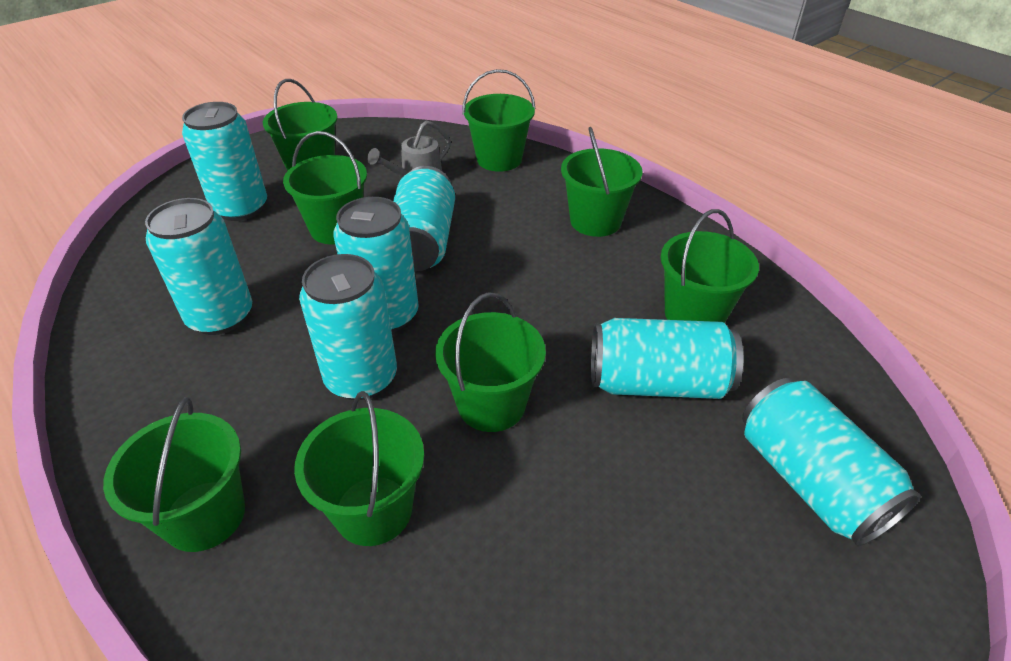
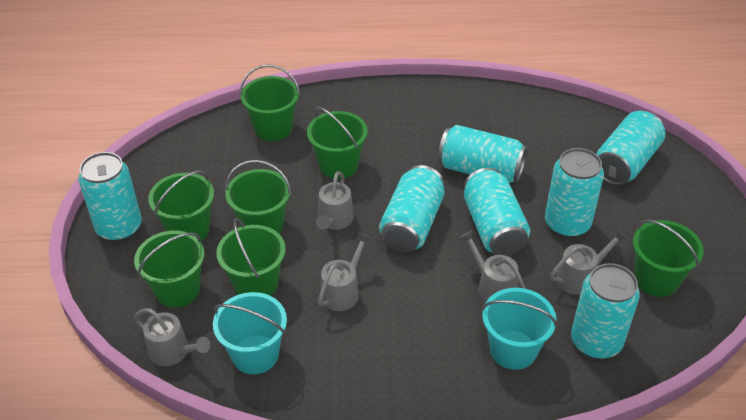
green bucket: 8 -> 7
grey watering can: 1 -> 5
turquoise bucket: 0 -> 2

